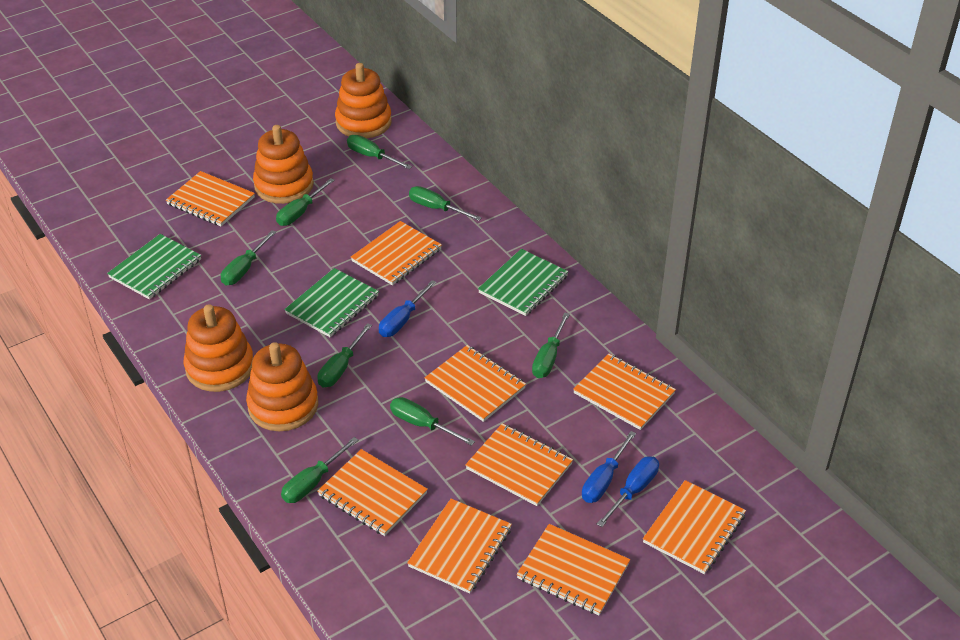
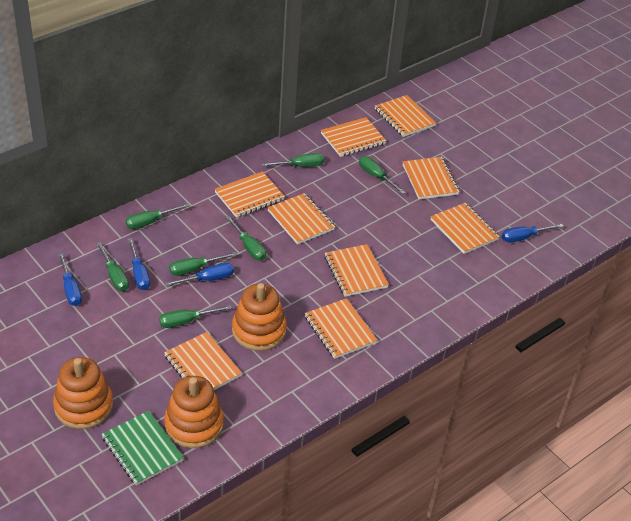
blue screwdriver: 3 -> 4
green notebook: 3 -> 1
green screwdriver: 8 -> 7
orange stacking toy: 4 -> 3

